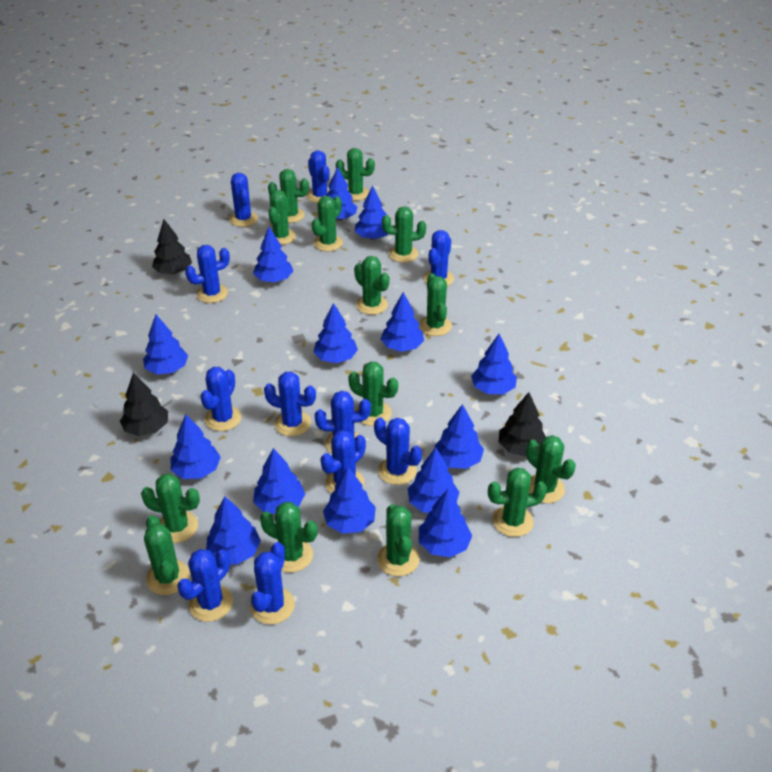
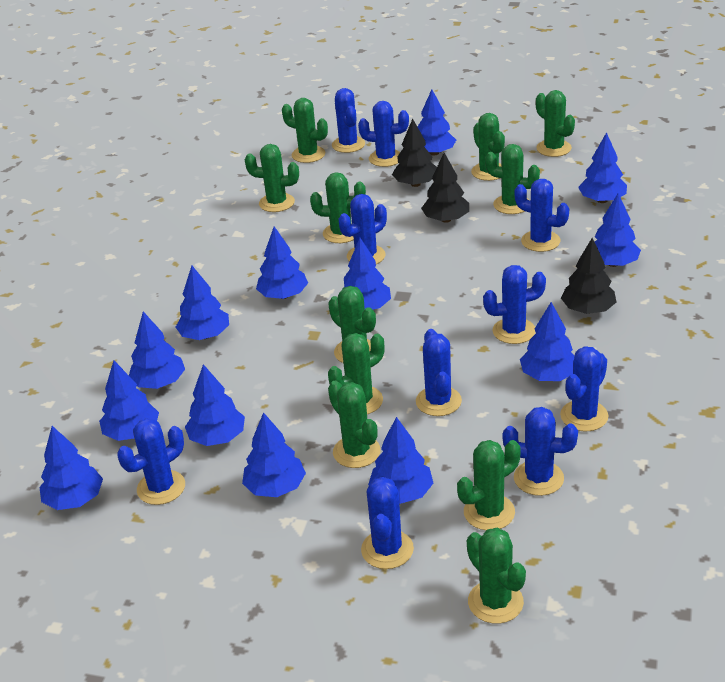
blue cactus: 11 -> 10
blue tree: 14 -> 13
green cactus: 14 -> 11

